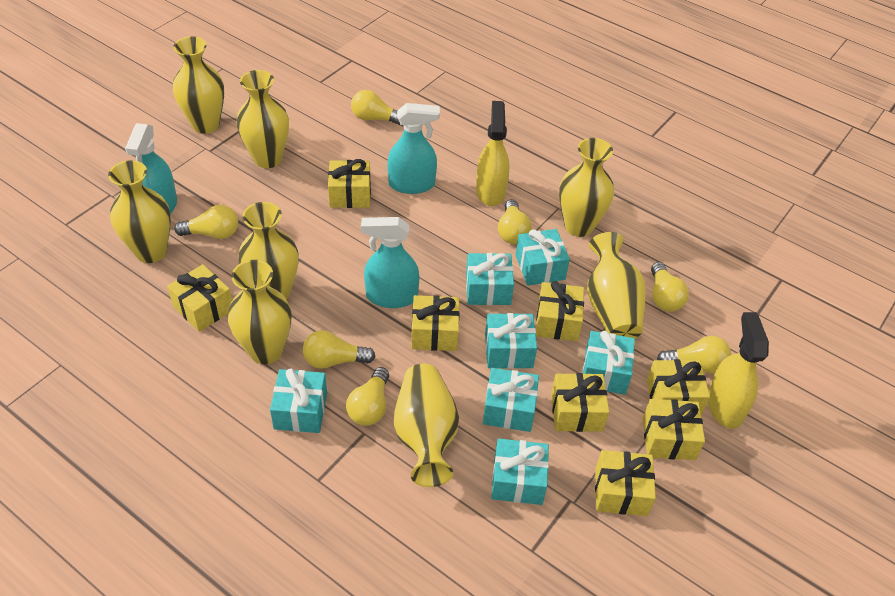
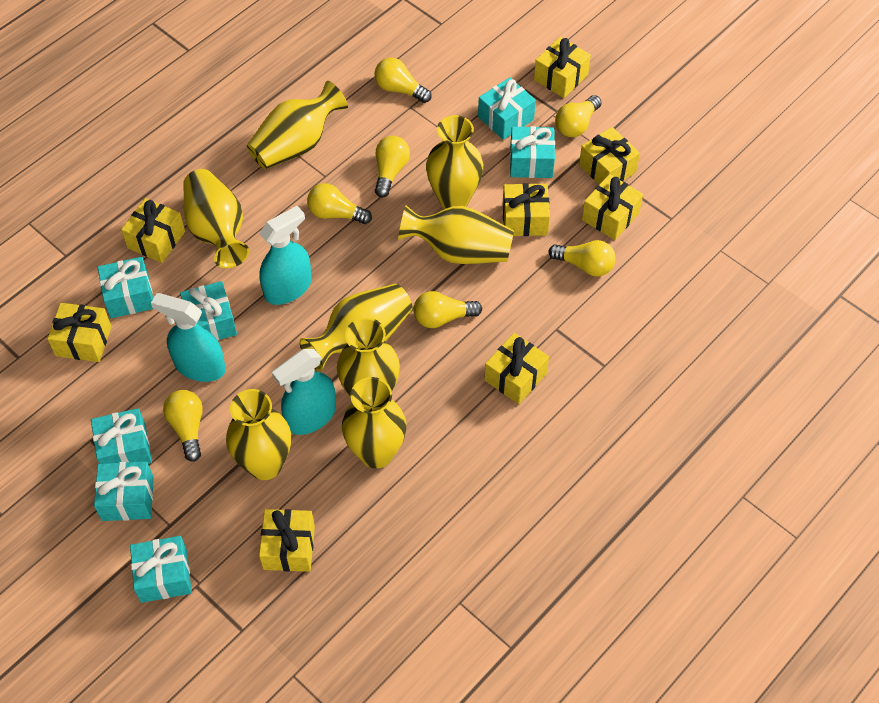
yellow spray bottle: 2 -> 0

